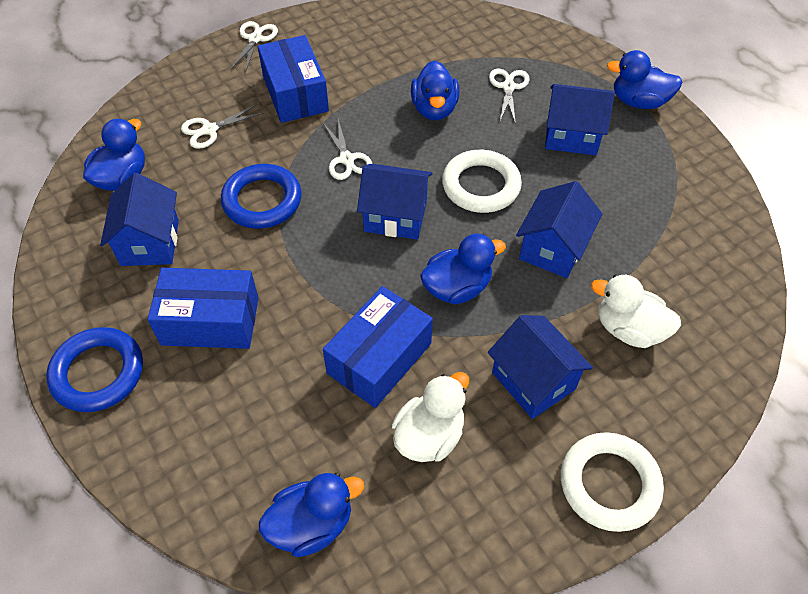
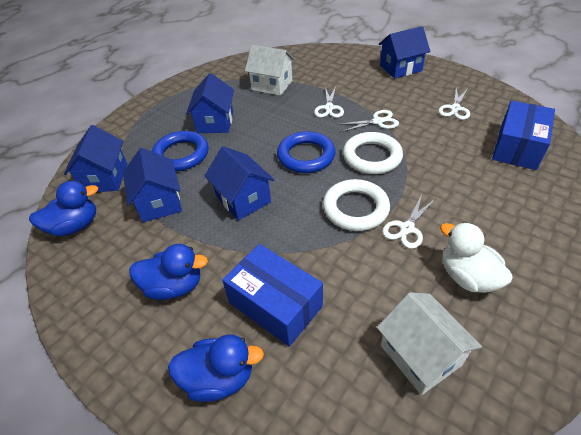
blue box: 3 -> 2
blue duck: 5 -> 3
white duck: 2 -> 1
white house: 0 -> 2

